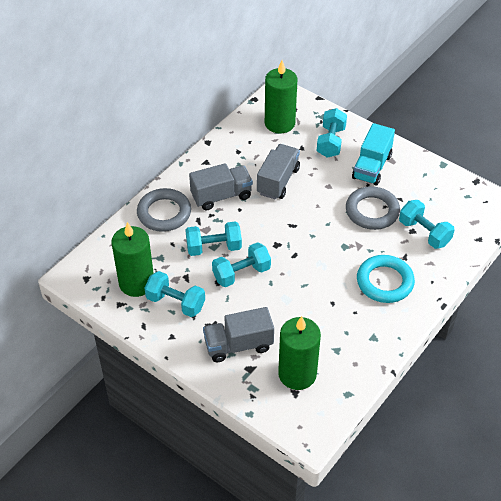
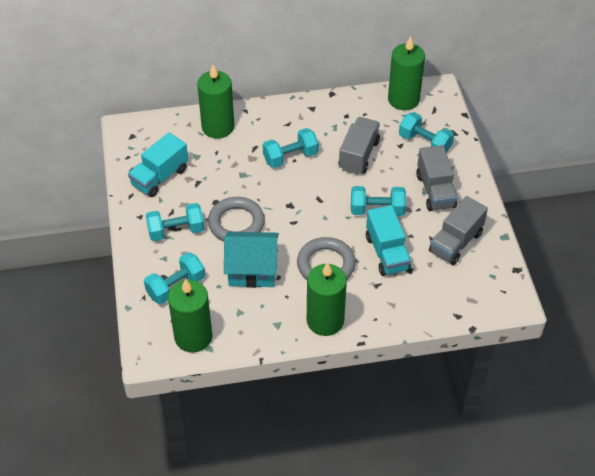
green candle: 3 -> 4
turquoise house: 0 -> 1
turquoise ring: 1 -> 0
turquoise truck: 1 -> 2

